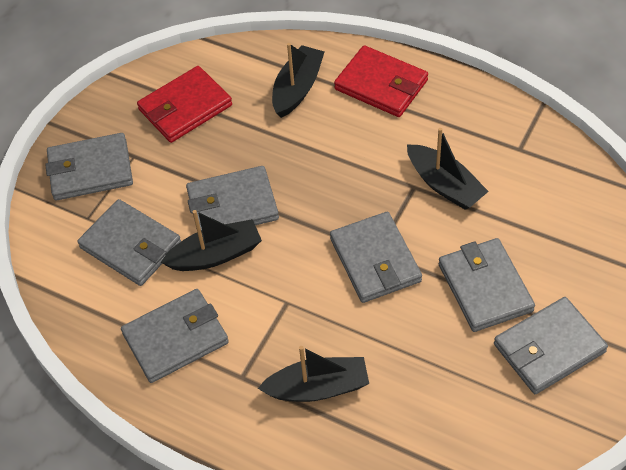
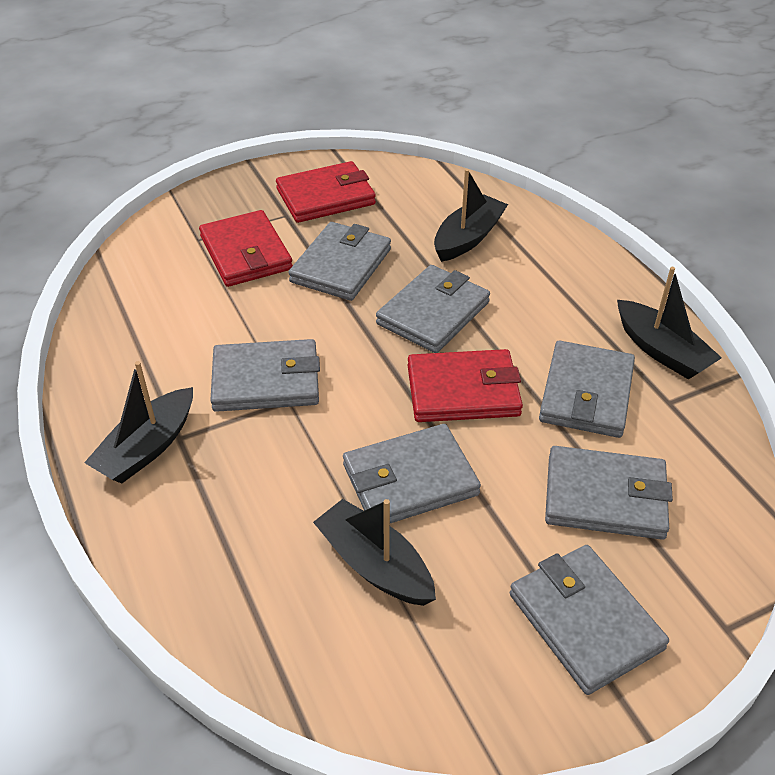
red wallet: 2 -> 3

